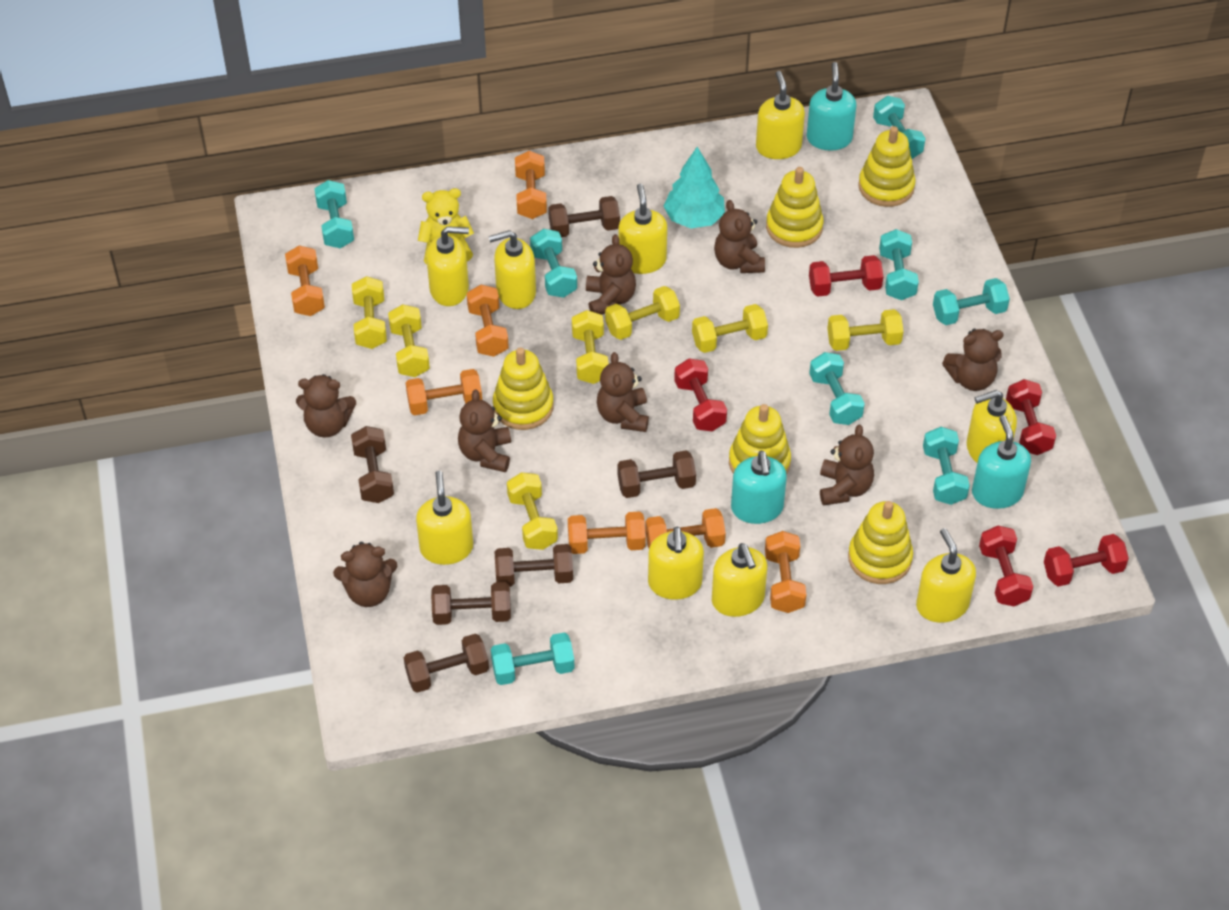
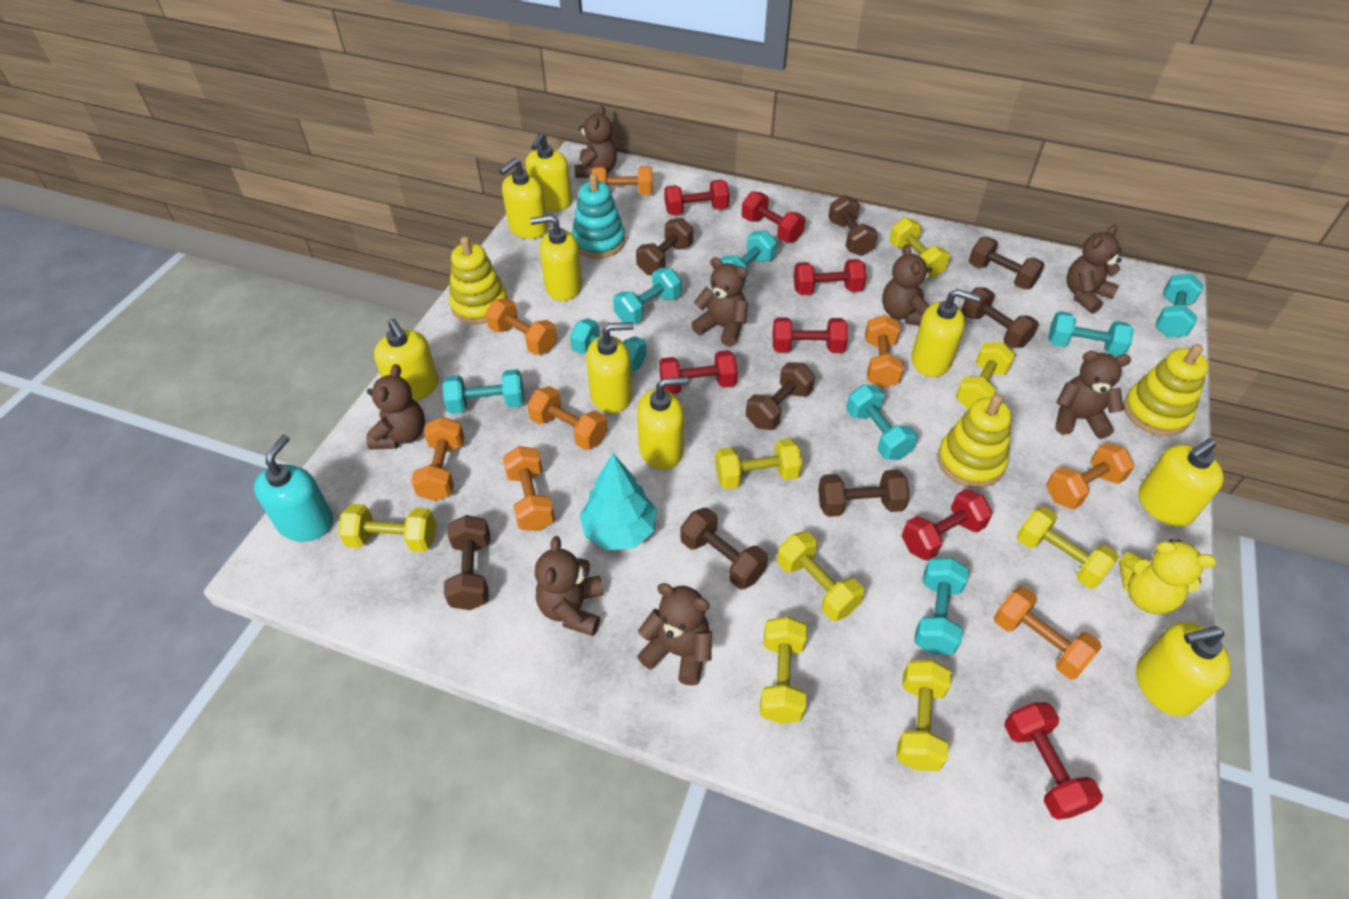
brown dumbbell: 6 -> 8
orange dumbbell: 7 -> 8
red dumbbell: 5 -> 7
turquoise soap dispenser: 3 -> 1
turquoise stacking toy: 0 -> 1
yellow dumbbell: 7 -> 8
yellow stacking toy: 5 -> 3

